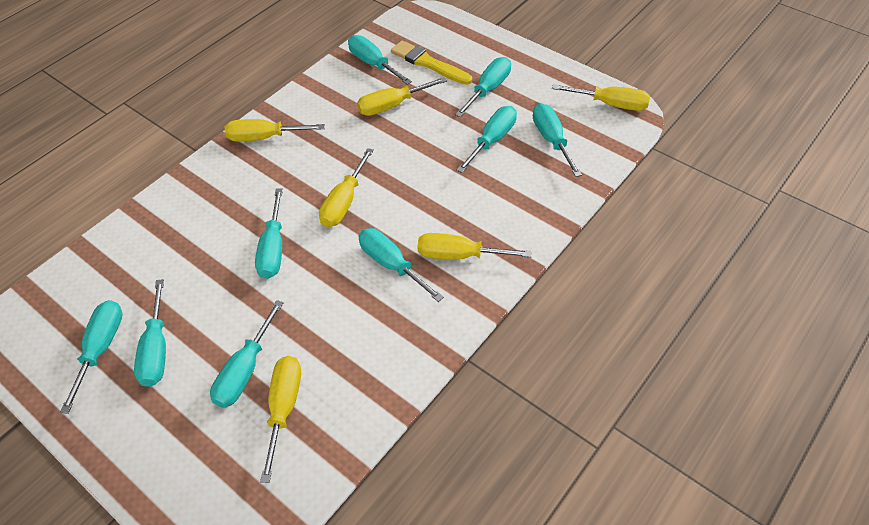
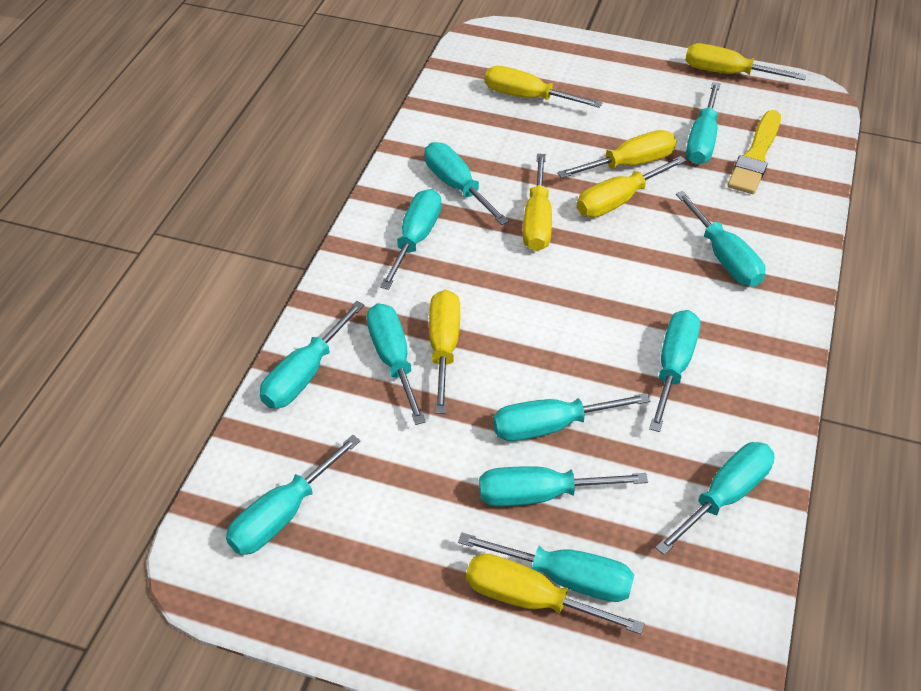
turquoise screwdriver: 9 -> 12
yellow screwdriver: 6 -> 7

